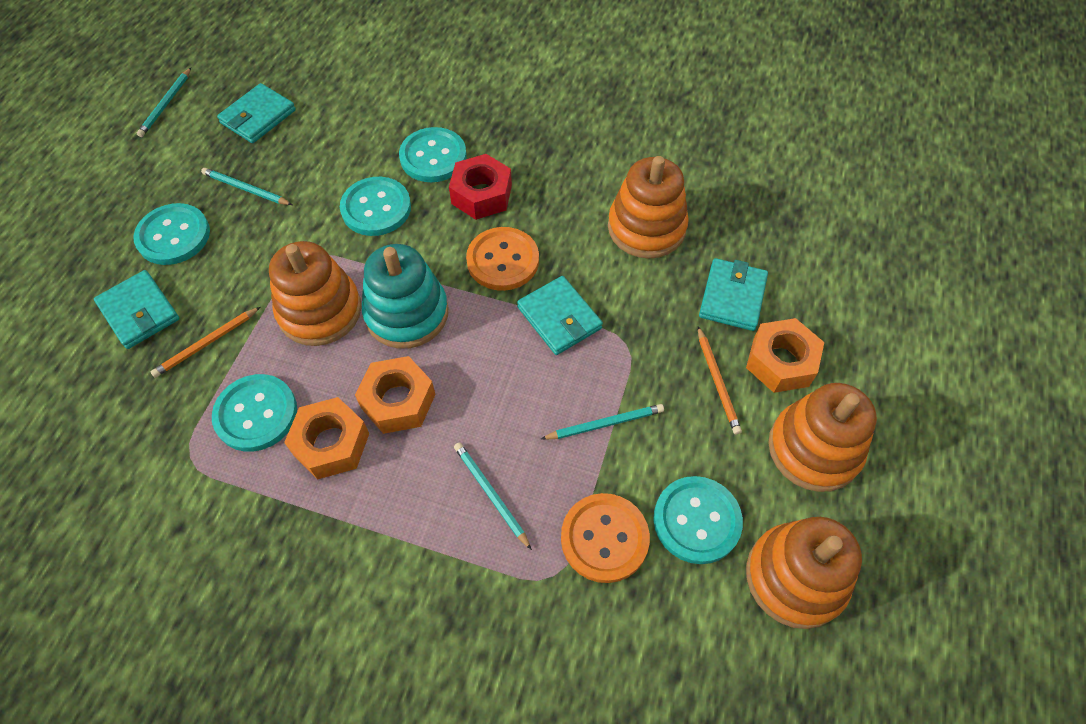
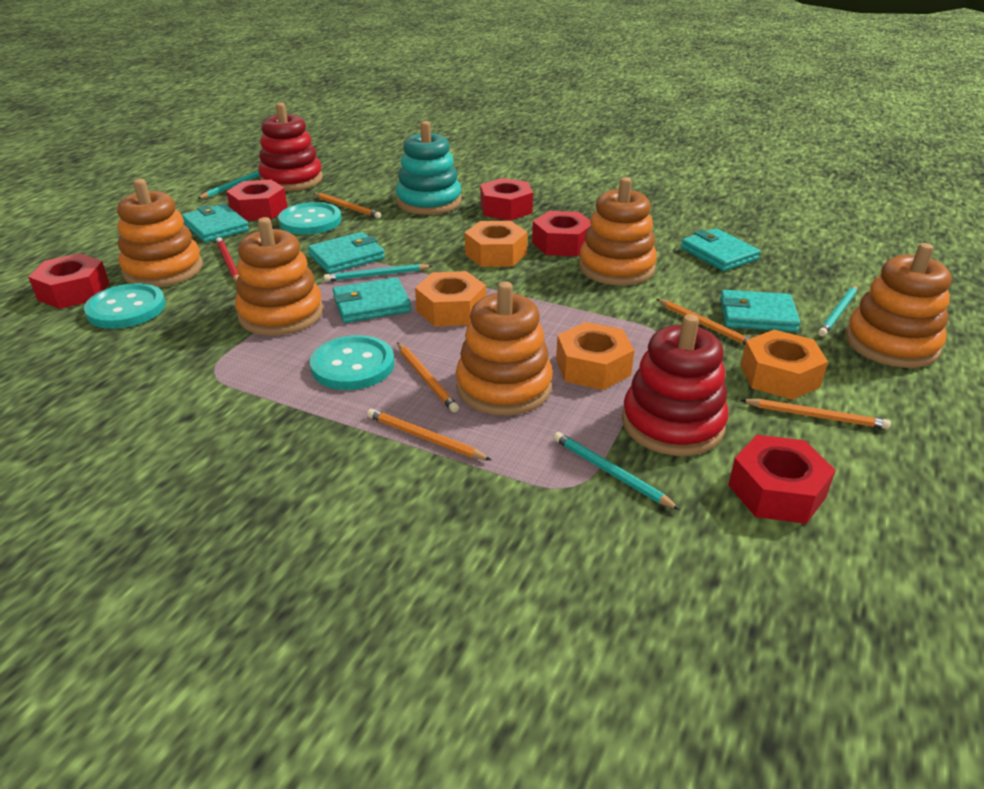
orange button: 2 -> 0
orange nut: 3 -> 4
orange pencil: 2 -> 5
orange stacking toy: 4 -> 5
red nut: 1 -> 5
red pencil: 0 -> 1
red stacking toy: 0 -> 2
turquoise button: 5 -> 3
turquoise wallet: 4 -> 5

